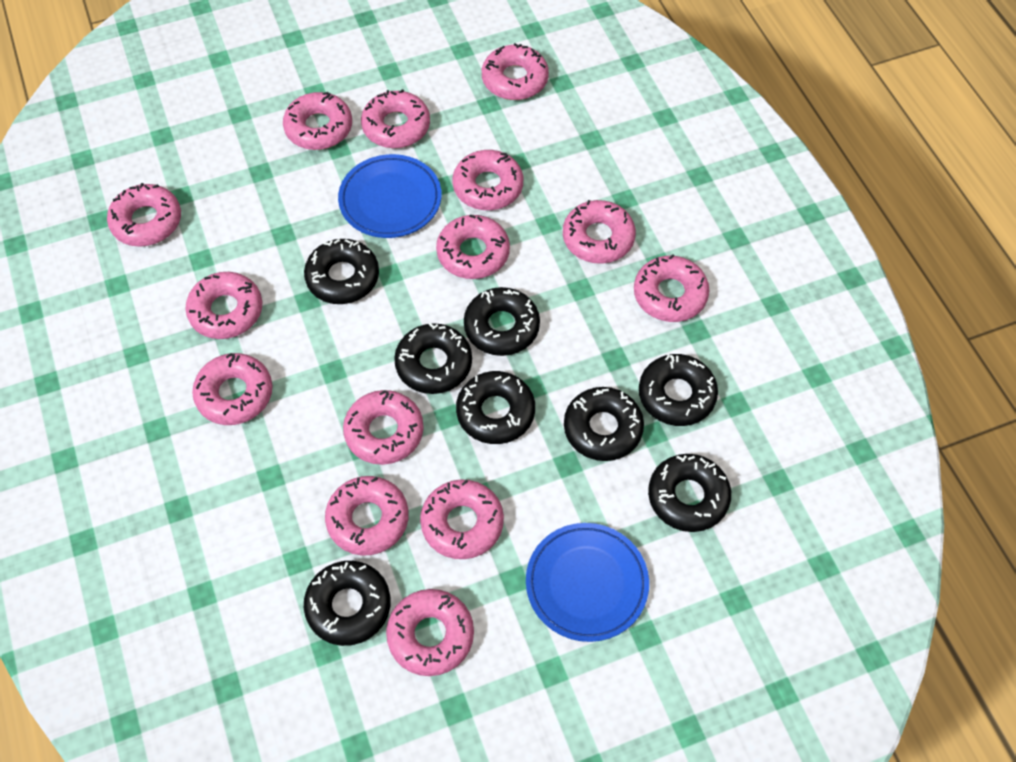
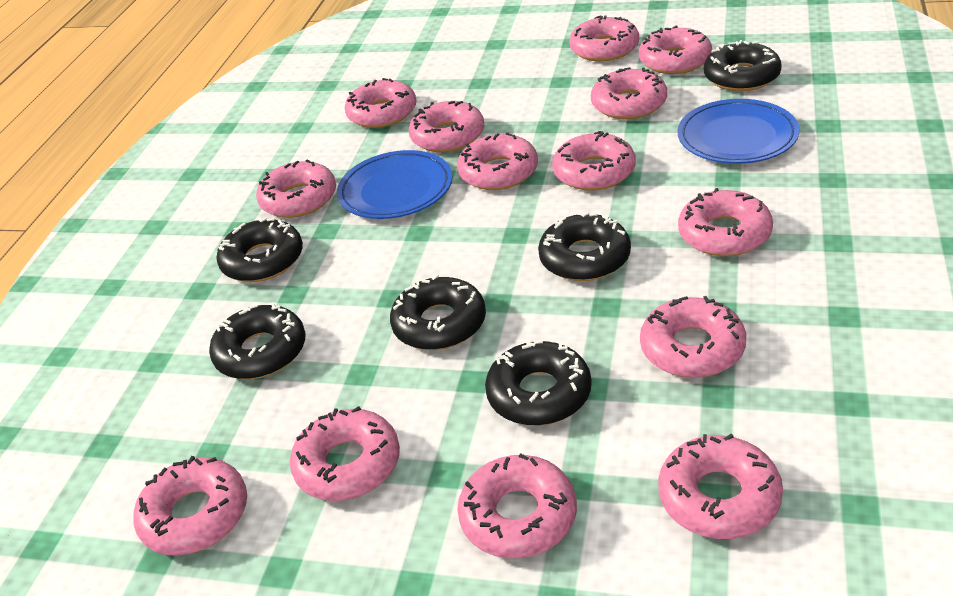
black donut: 8 -> 6

